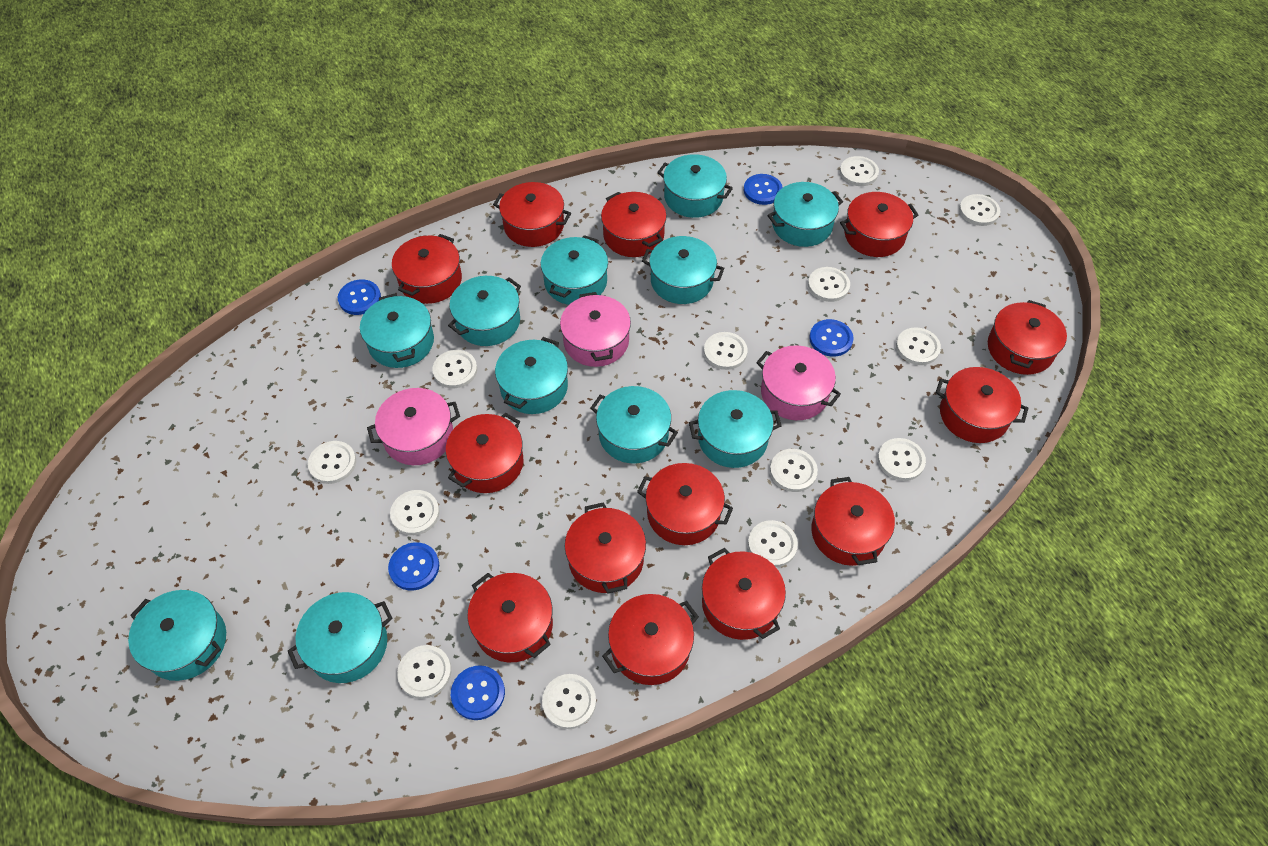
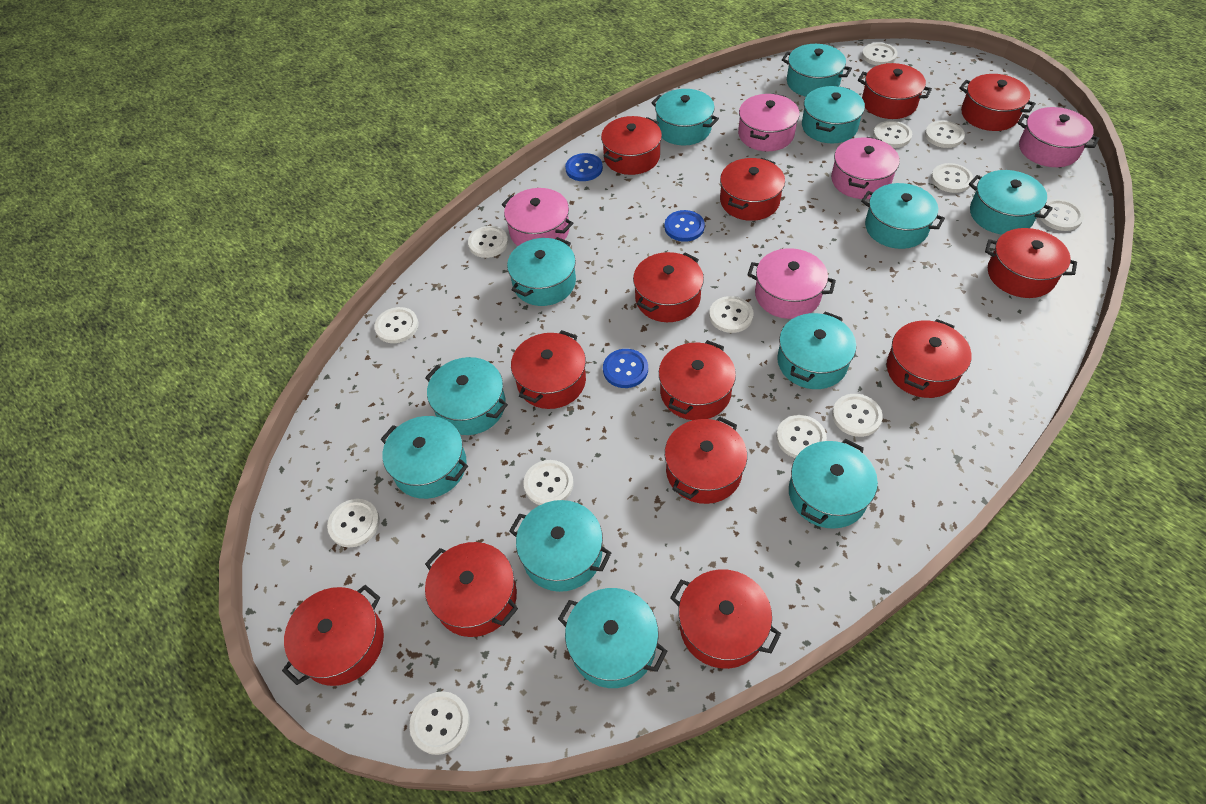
blue button: 5 -> 3
pink pot: 3 -> 5
turquoise pot: 11 -> 12

